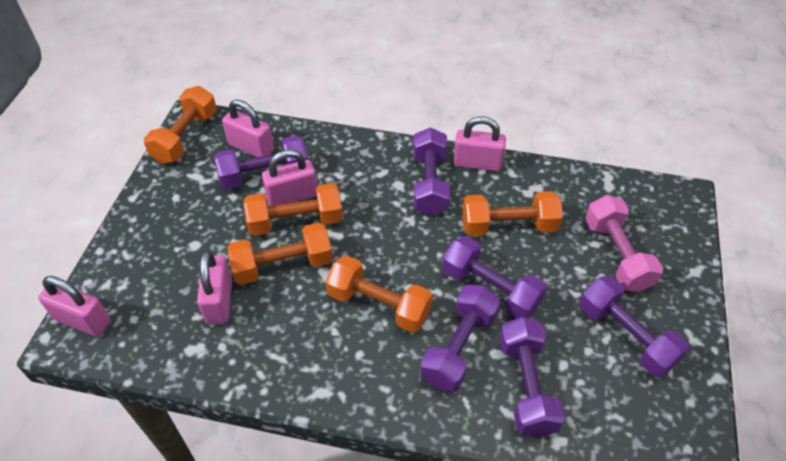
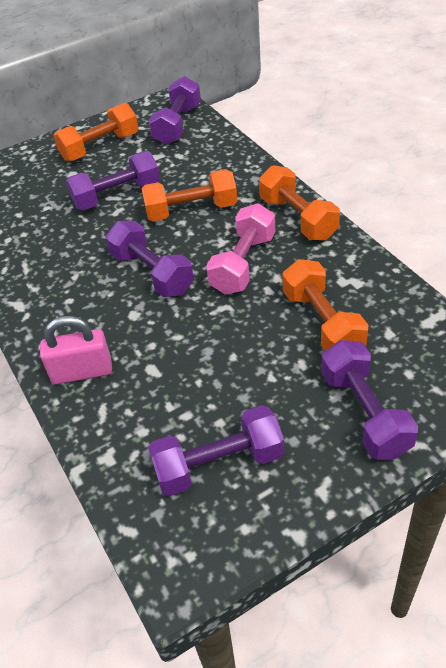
orange dumbbell: 5 -> 4
pink padlock: 5 -> 1
purple dumbbell: 6 -> 5

